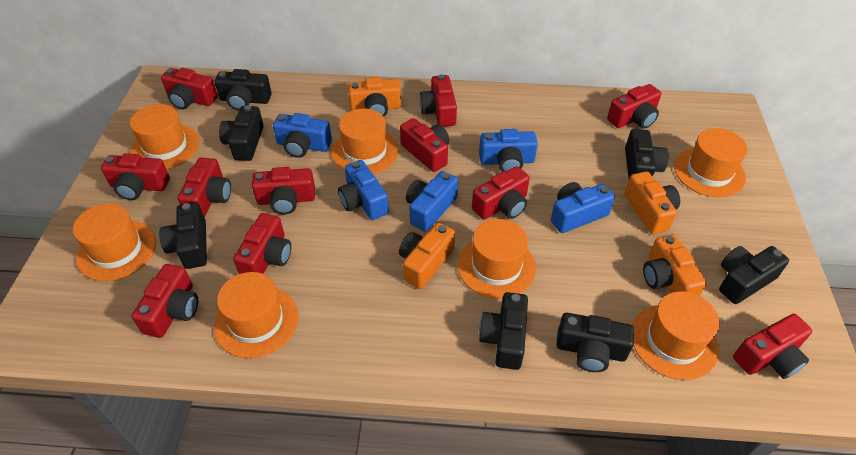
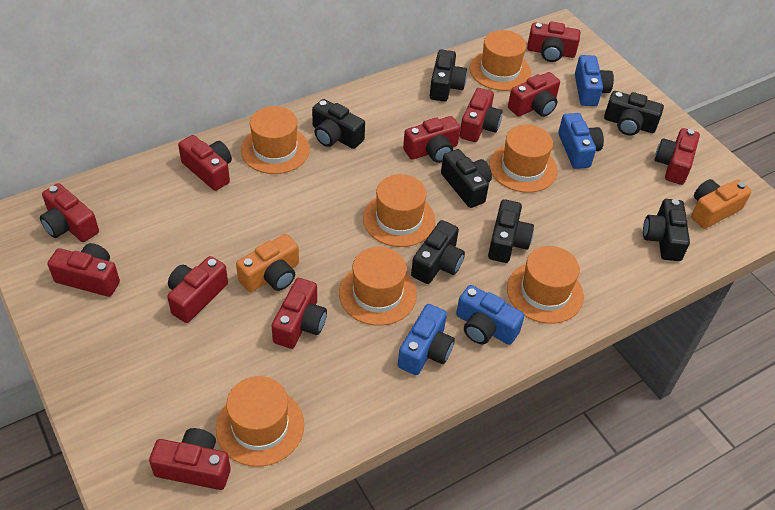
blue camera: 5 -> 4
orange camera: 4 -> 2

